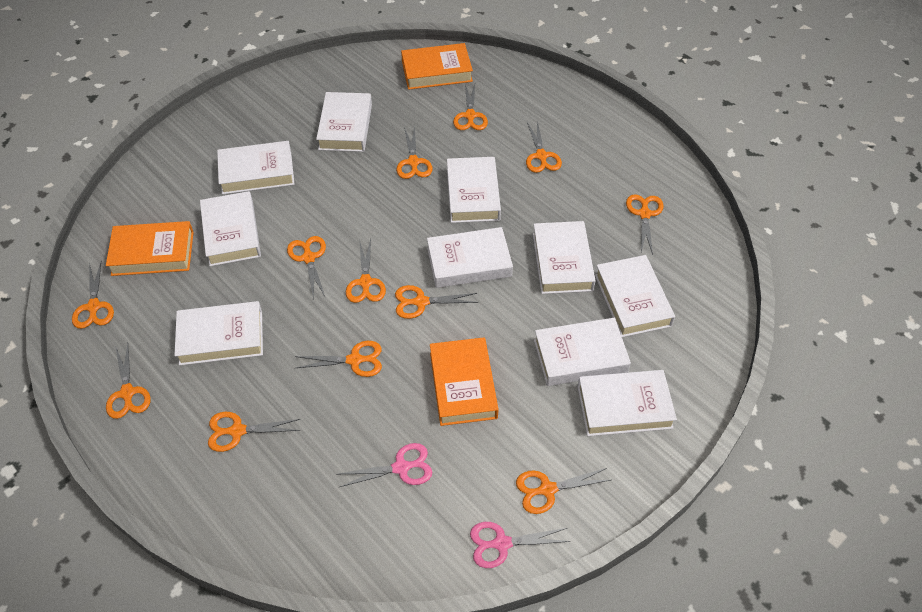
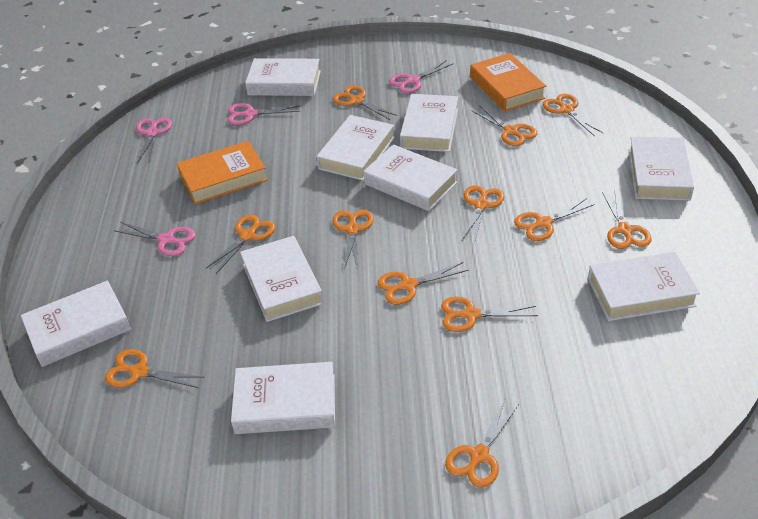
orange book: 3 -> 2
pink scissors: 2 -> 4
white book: 10 -> 9

